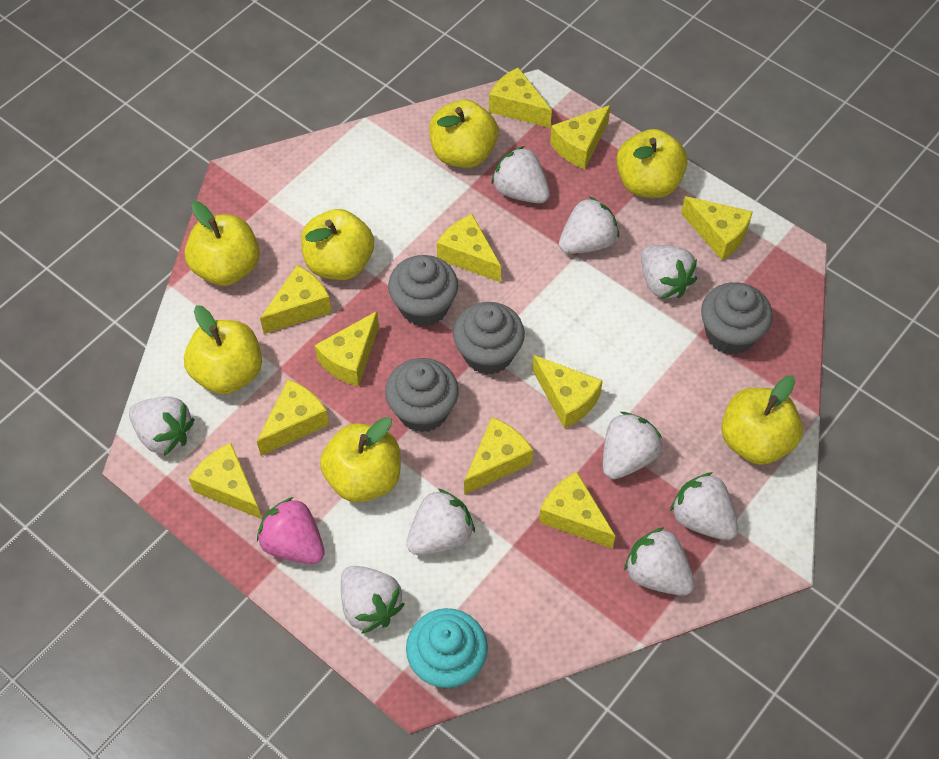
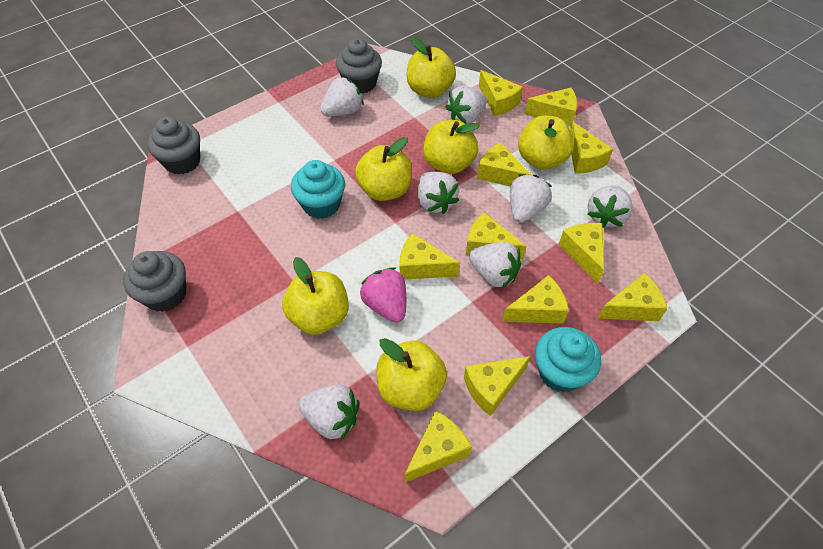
grey cupcake: 4 -> 3
turquoise cupcake: 1 -> 2
white strawberry: 9 -> 7
yellow apple: 7 -> 6

